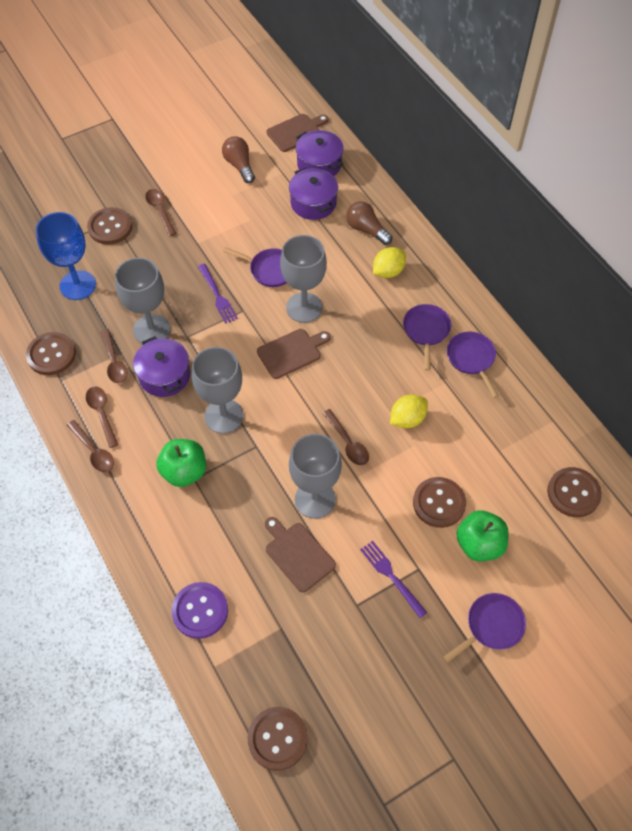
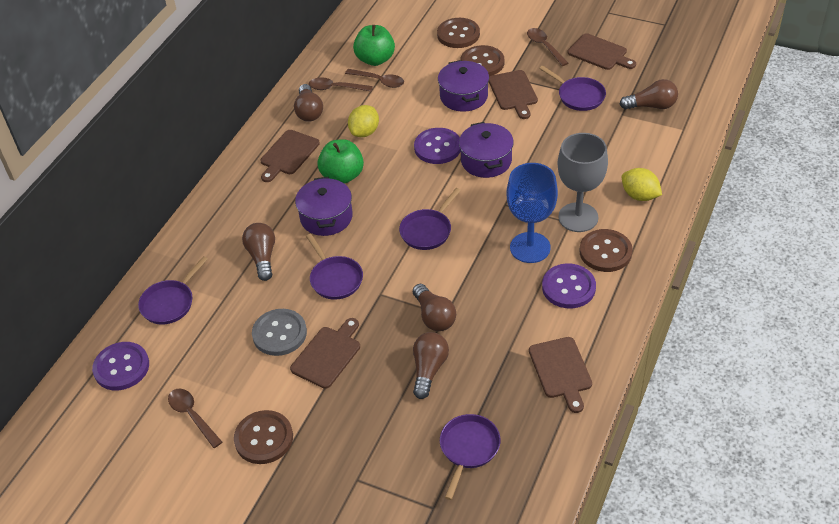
brown button: 5 -> 4
brown cutting board: 3 -> 5
brown light bulb: 2 -> 5
brown spoon: 5 -> 4
grey button: 0 -> 1
grey goblet: 4 -> 1
purple button: 1 -> 3
purple fork: 2 -> 0
purple pan: 4 -> 5

